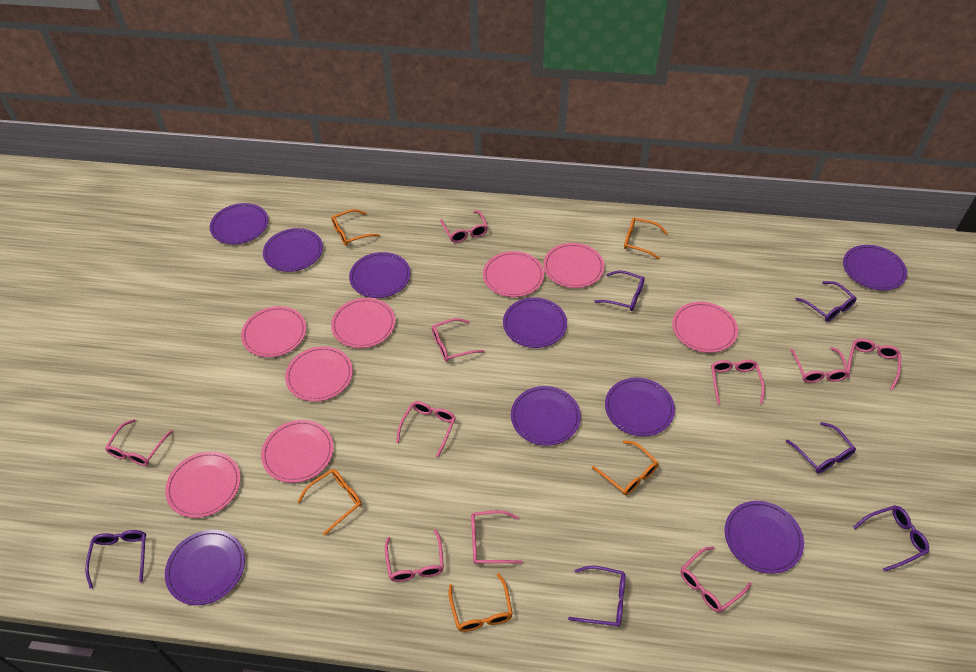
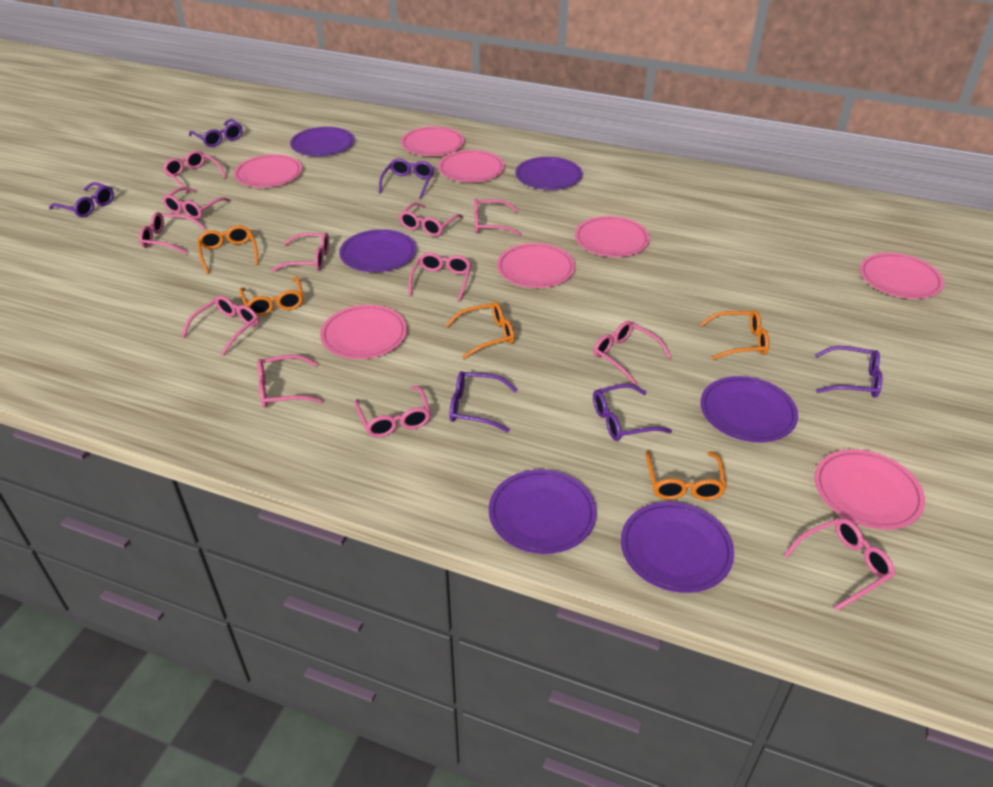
pink glasses: 10 -> 12
purple plate: 9 -> 6

